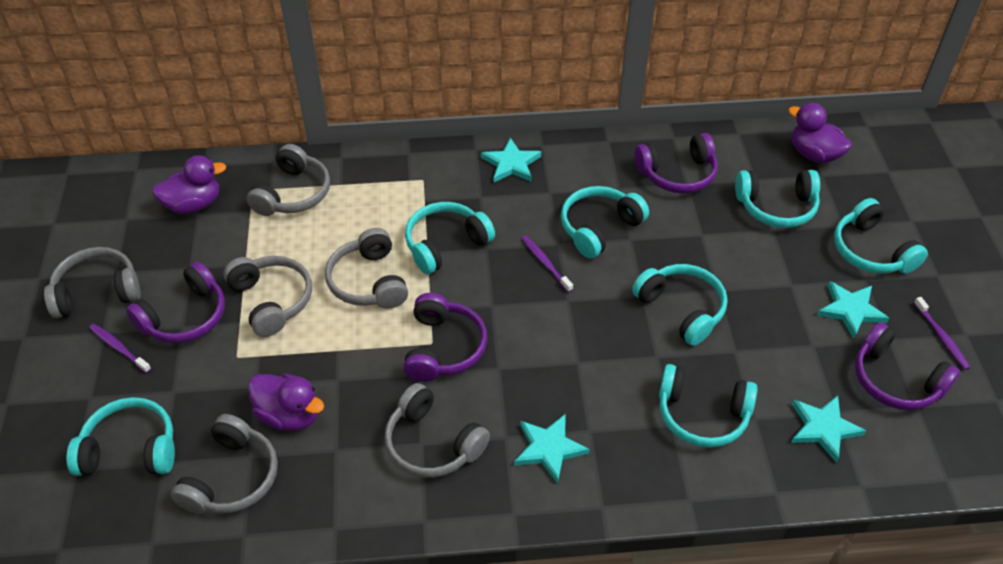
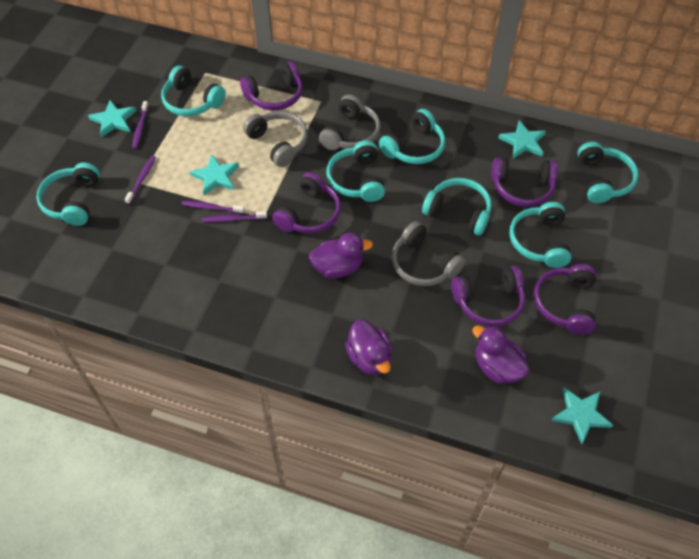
grey headphones: 6 -> 3
purple headphones: 4 -> 5
purple toothbrush: 3 -> 4

